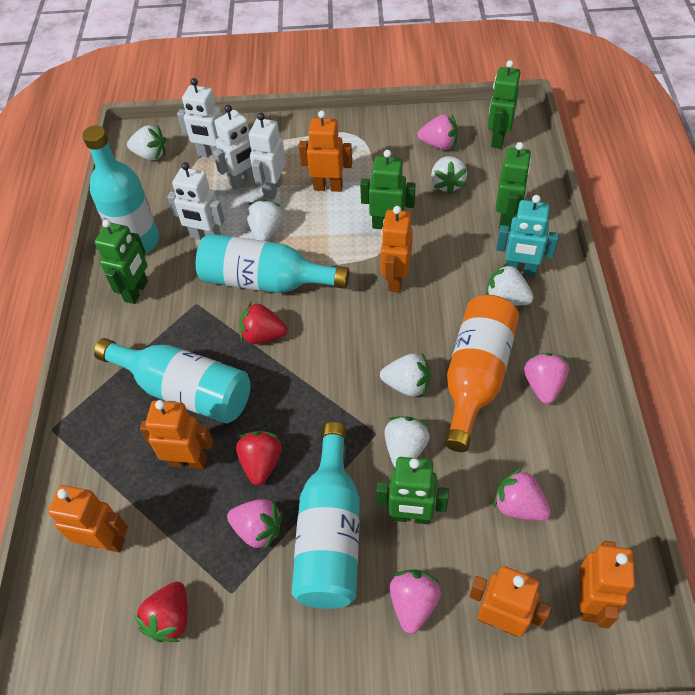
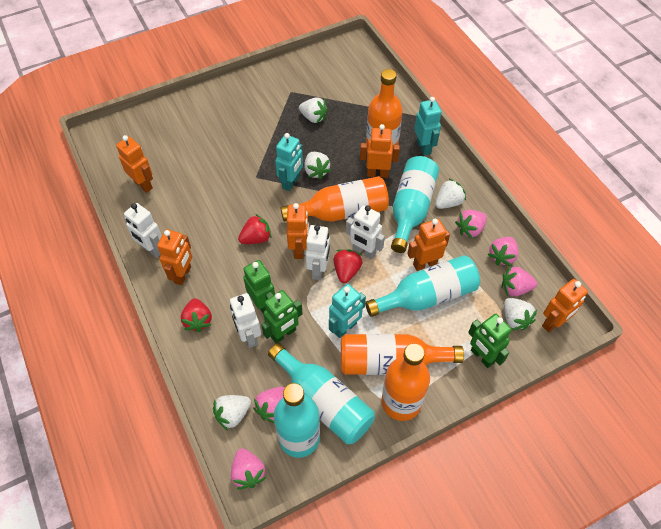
green robot: 5 -> 3
orange bottle: 1 -> 4
turquoise robot: 1 -> 3
white strawberry: 6 -> 5

